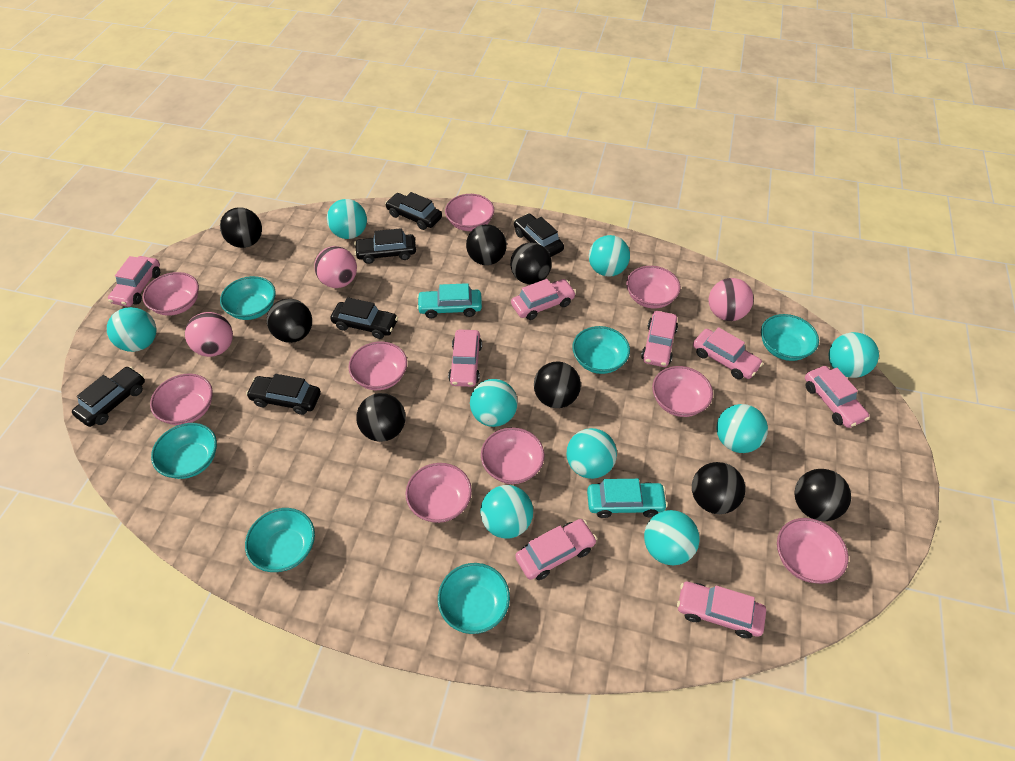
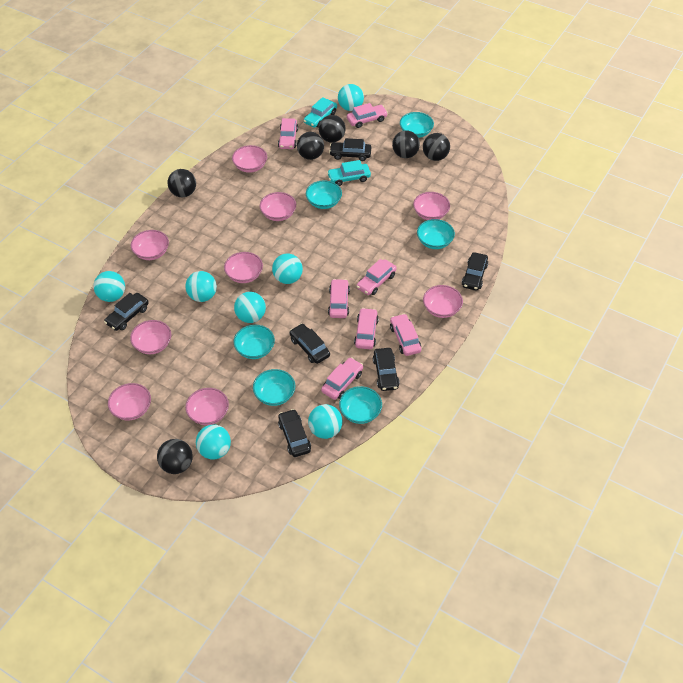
black ball: 8 -> 6
pink ball: 3 -> 0
pink car: 8 -> 7
turquoise ball: 9 -> 7

